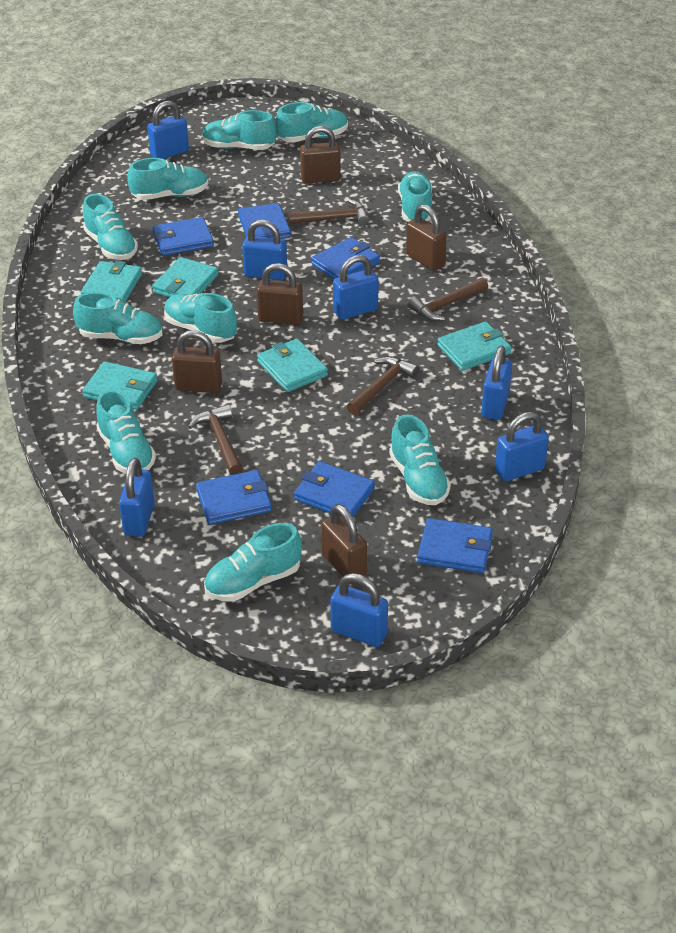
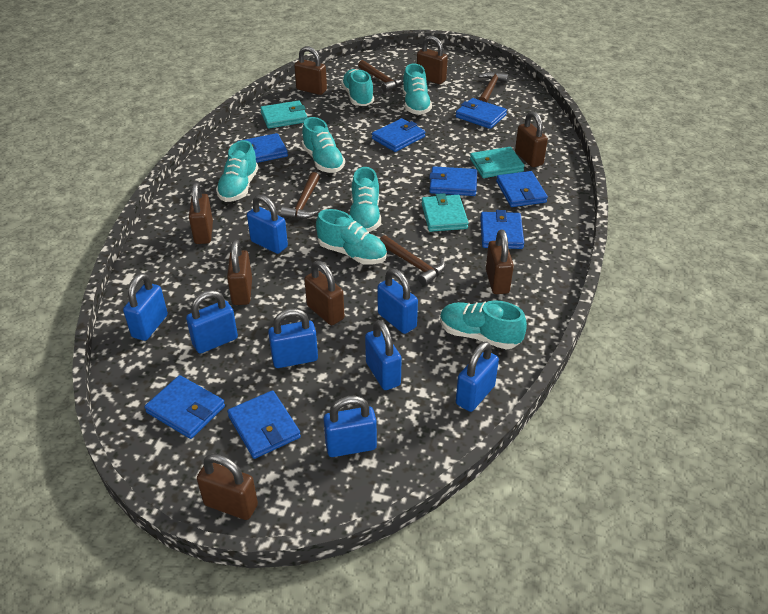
blue padlock: 7 -> 8
blue wallet: 6 -> 8
brown padlock: 5 -> 8
turquoise shoe: 10 -> 7
turquoise wallet: 5 -> 3

